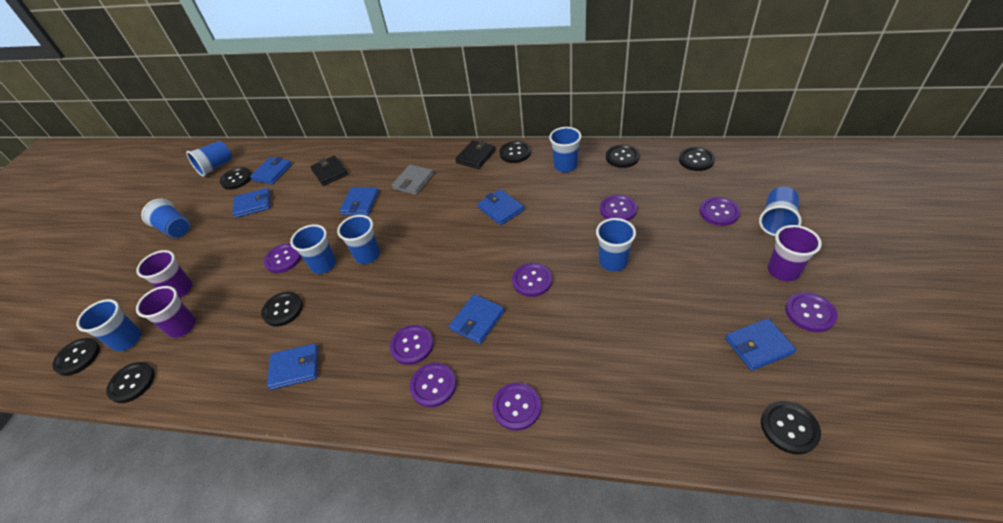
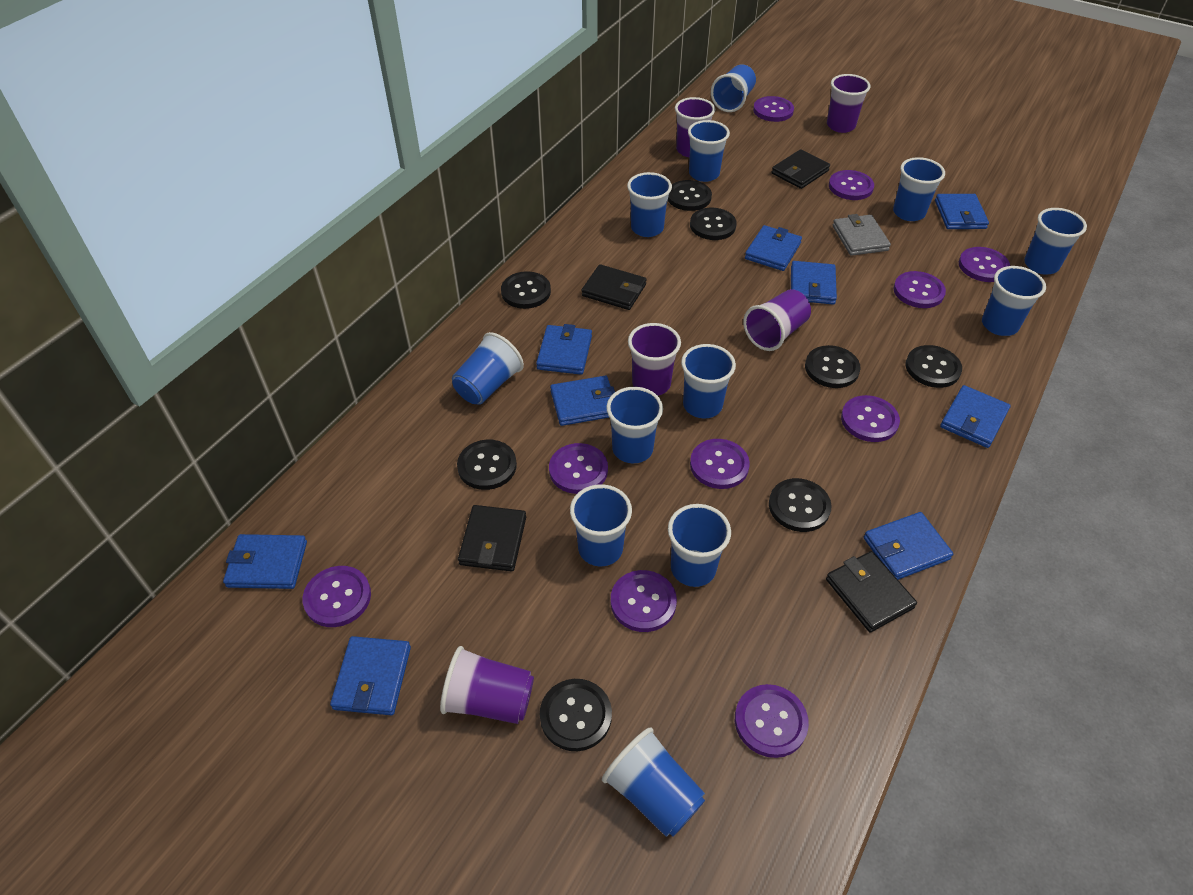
black wallet: 2 -> 4
blue cup: 8 -> 12
blue wallet: 7 -> 9
purple button: 8 -> 10
purple cup: 3 -> 5

